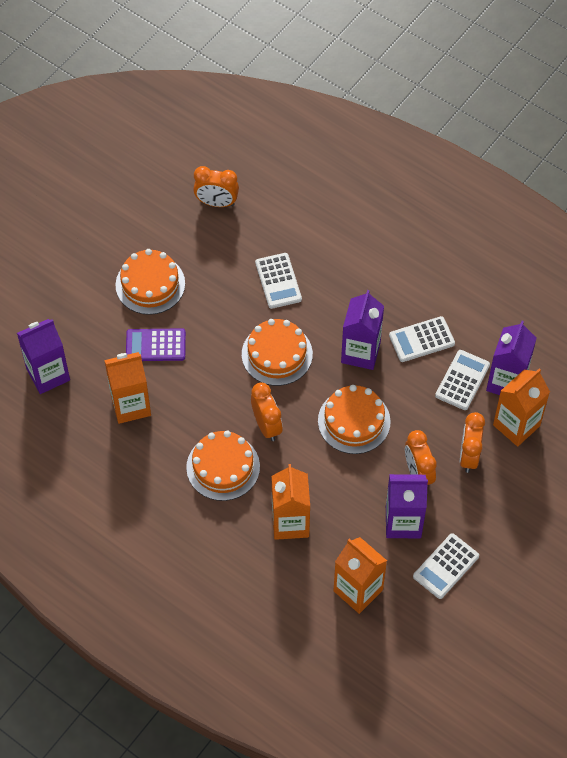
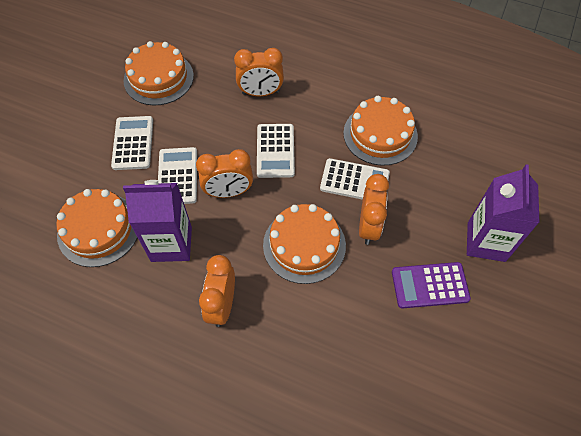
orange carton: 4 -> 0
purple carton: 4 -> 2

